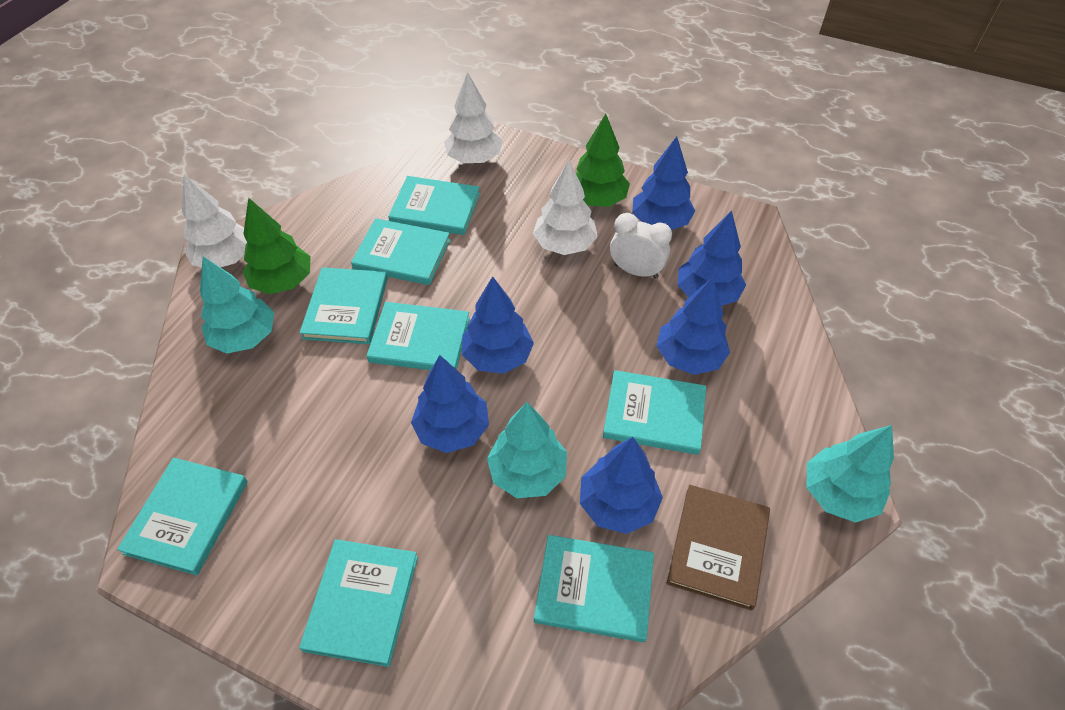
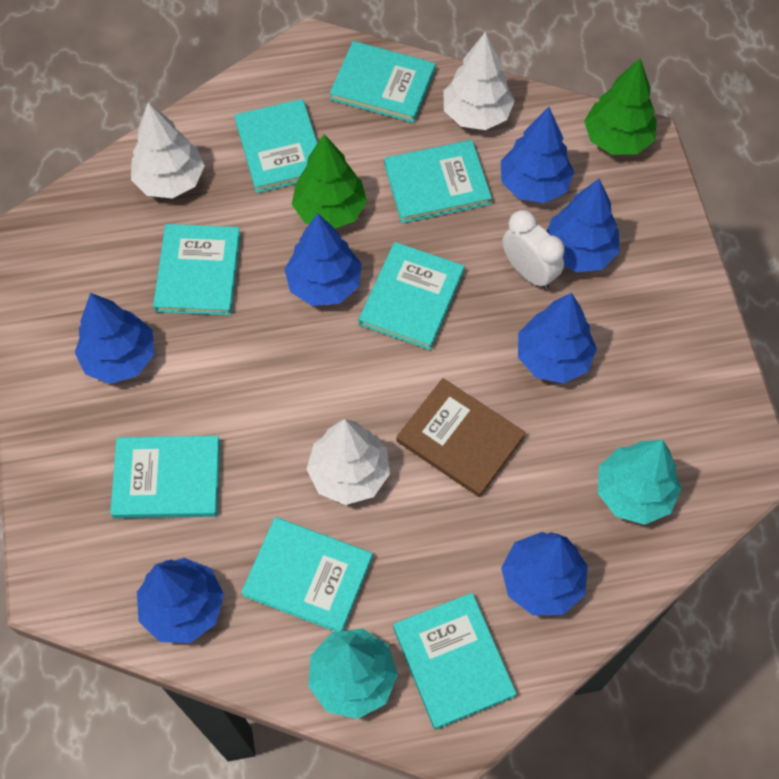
blue tree: 6 -> 7
turquoise tree: 3 -> 2

